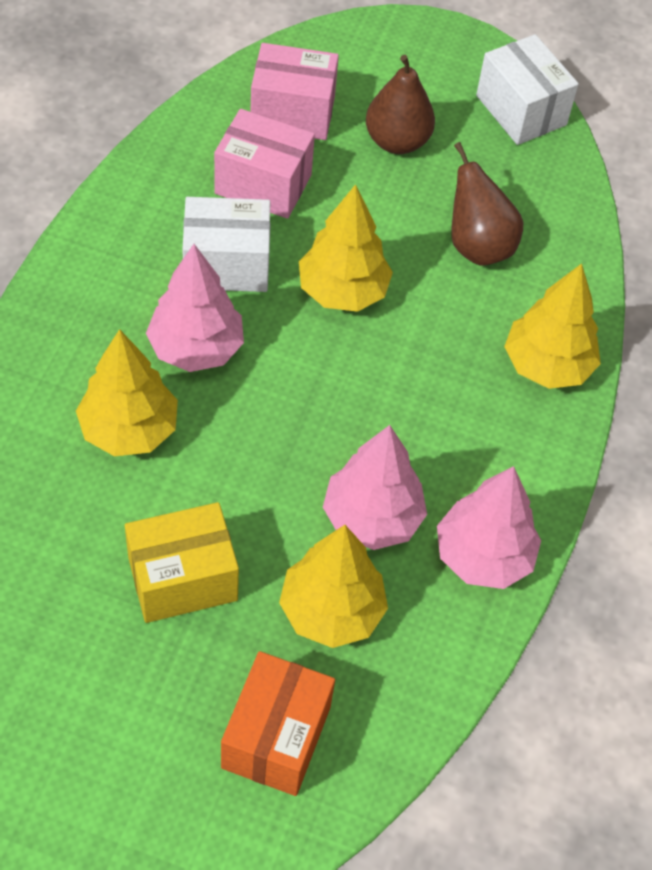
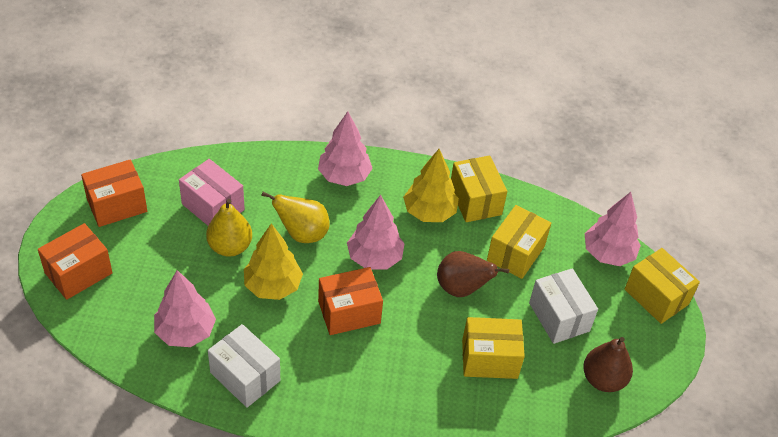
orange box: 1 -> 3
pink box: 2 -> 1
pink tree: 3 -> 4
yellow box: 1 -> 4
yellow pear: 0 -> 2
yellow tree: 4 -> 2

